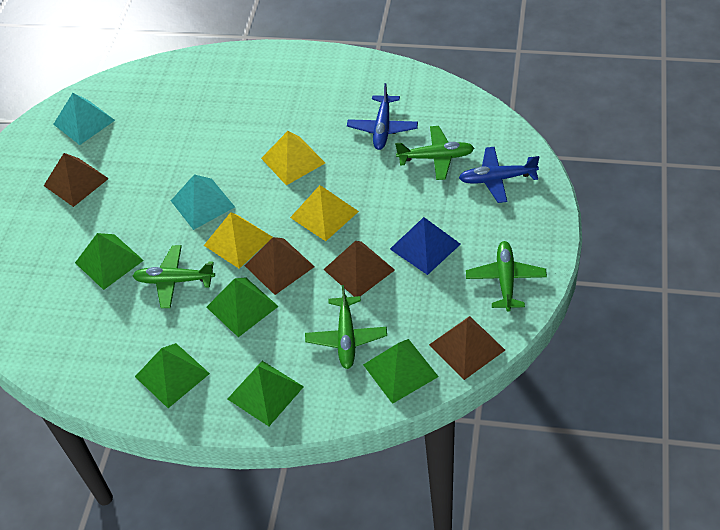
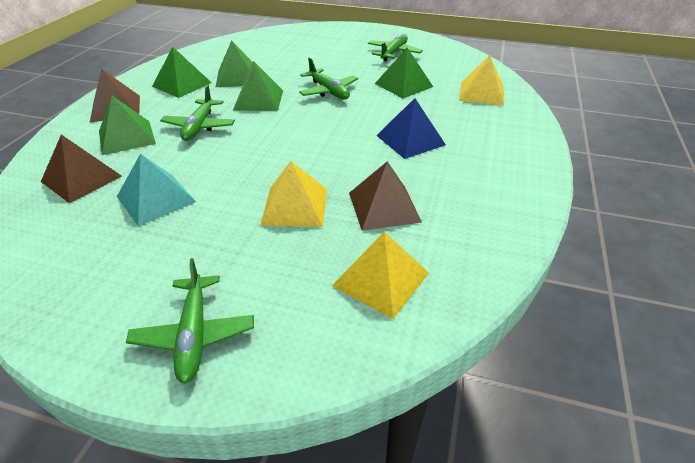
blue plane: 2 -> 0
brown pyramid: 4 -> 3
turquoise pyramid: 2 -> 1

